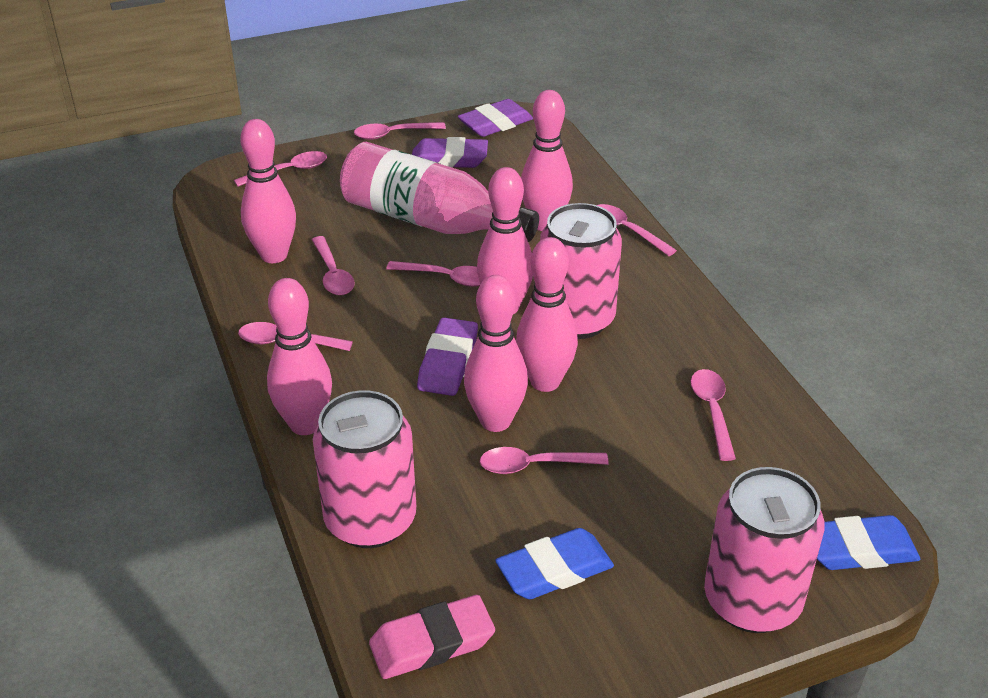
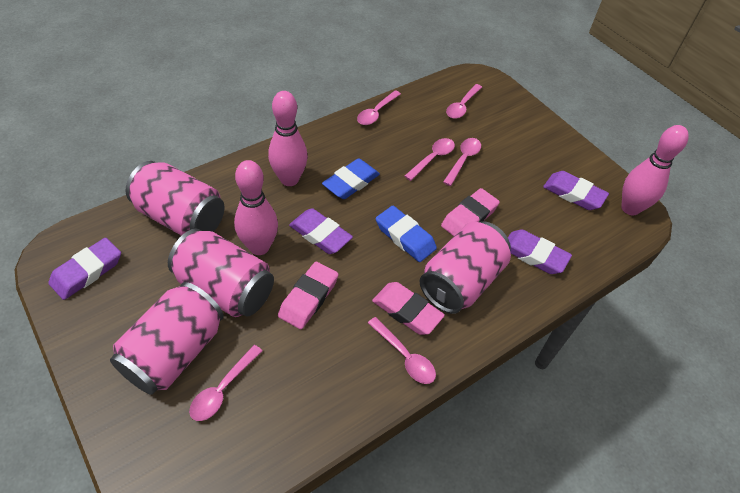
pink bottle: 1 -> 0
pink bowling pin: 6 -> 3
pink can: 3 -> 4
pink eraser: 1 -> 3
pink spoon: 8 -> 6
purple eraser: 3 -> 4

